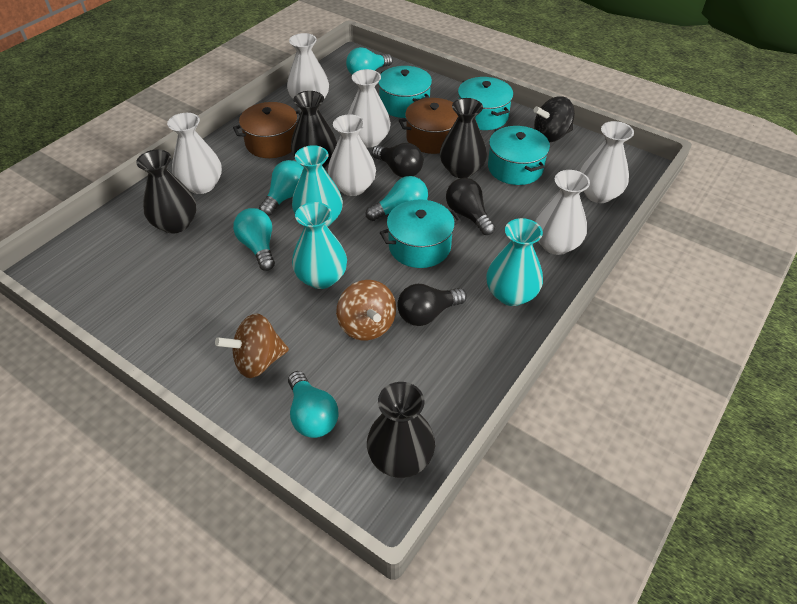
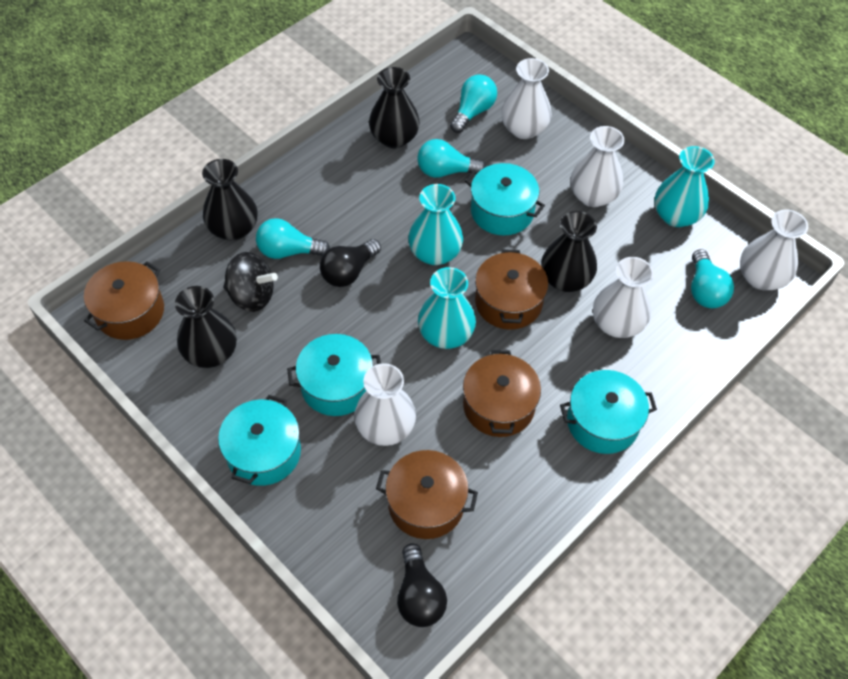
black light bulb: 3 -> 2
brown pot: 2 -> 4
brown spinning top: 2 -> 0
turquoise light bulb: 5 -> 4
white vase: 6 -> 5

